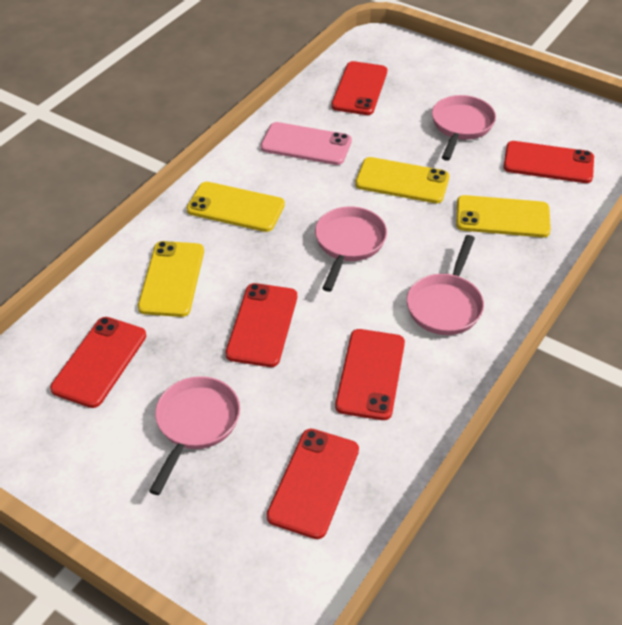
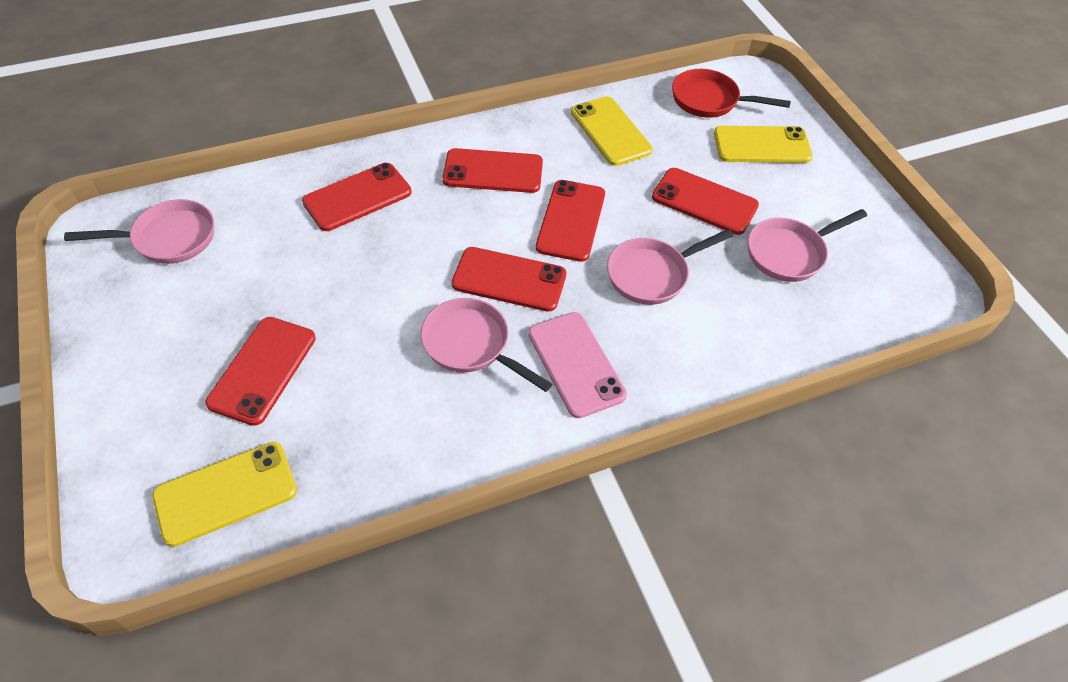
red pan: 0 -> 1
yellow phone: 4 -> 3

